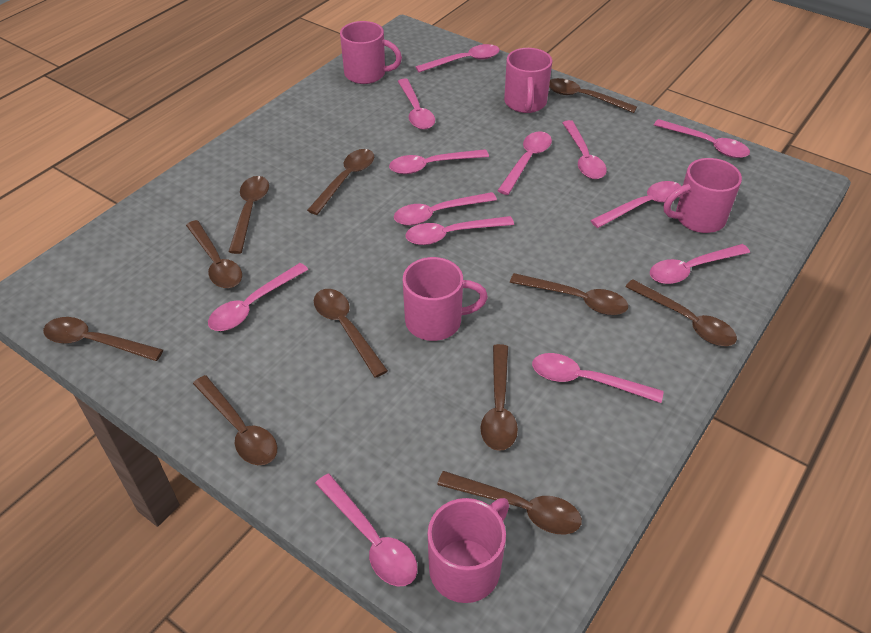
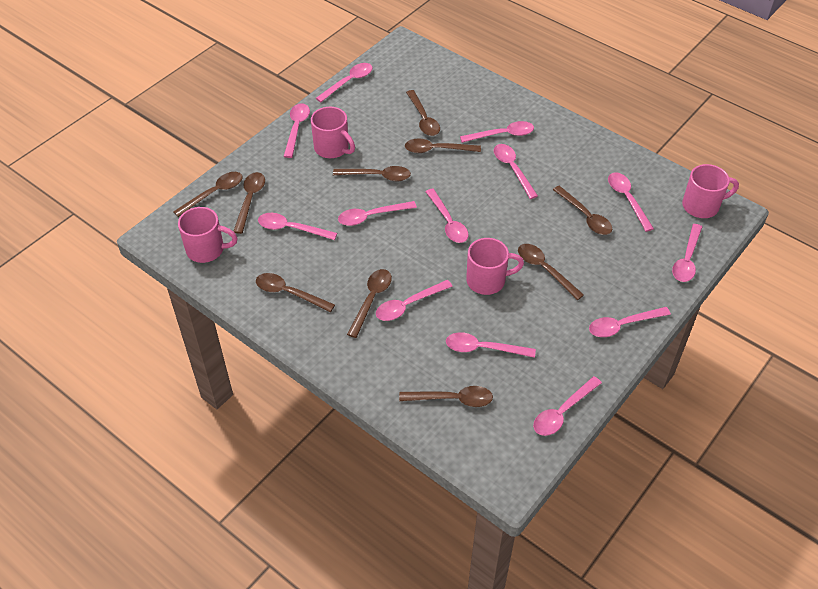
brown spoon: 11 -> 10
pink mug: 5 -> 4

